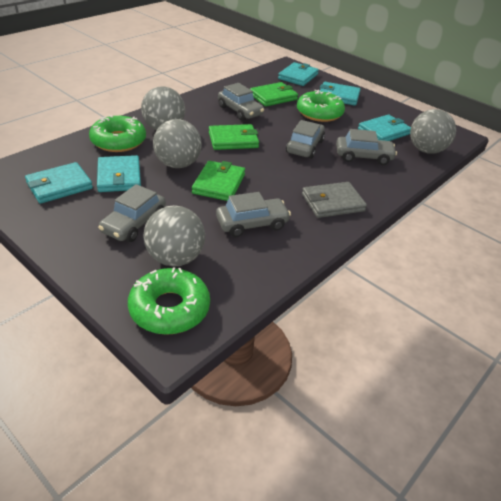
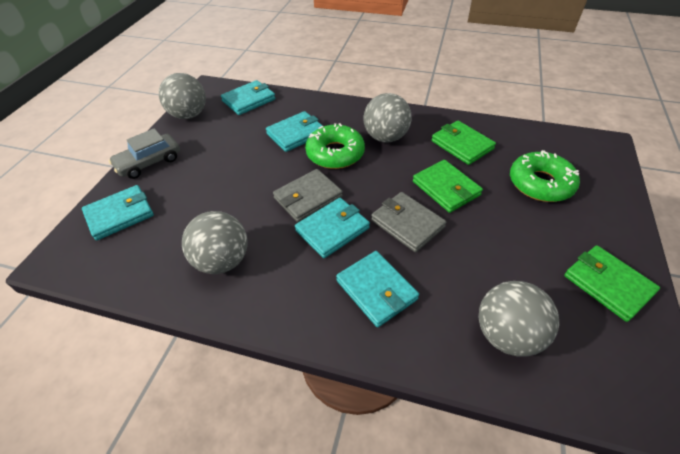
green donut: 3 -> 2
grey car: 5 -> 1
grey wallet: 1 -> 2

